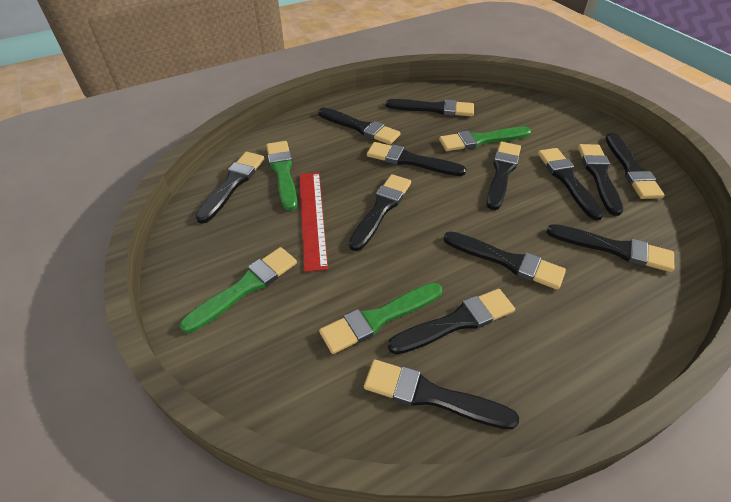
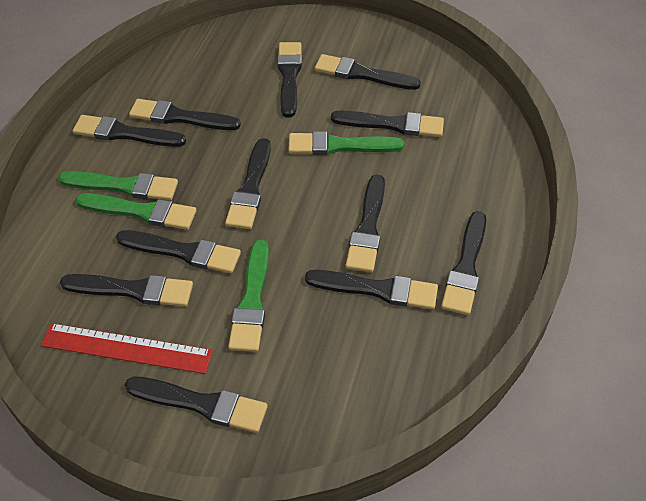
black brush: 13 -> 12

